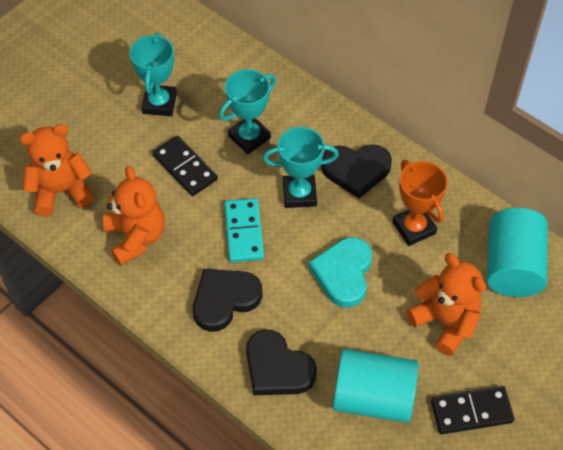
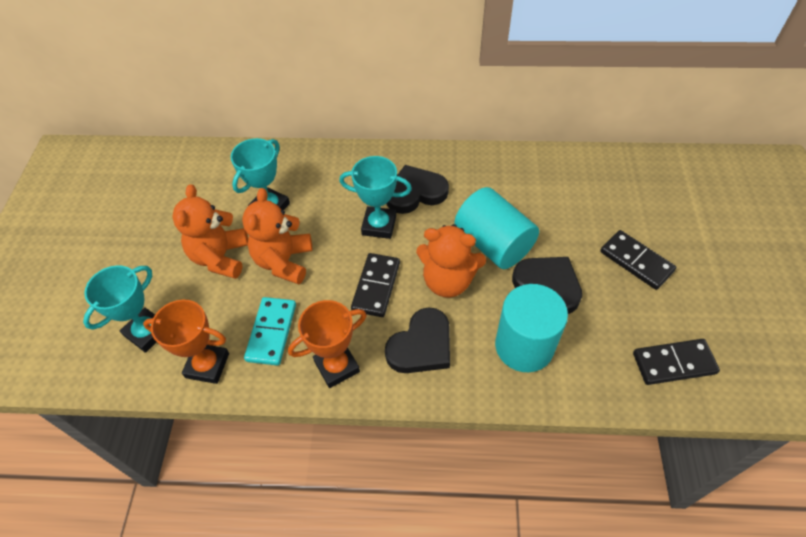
black domino: 2 -> 3
orange trophy: 1 -> 2
turquoise heart: 1 -> 0

